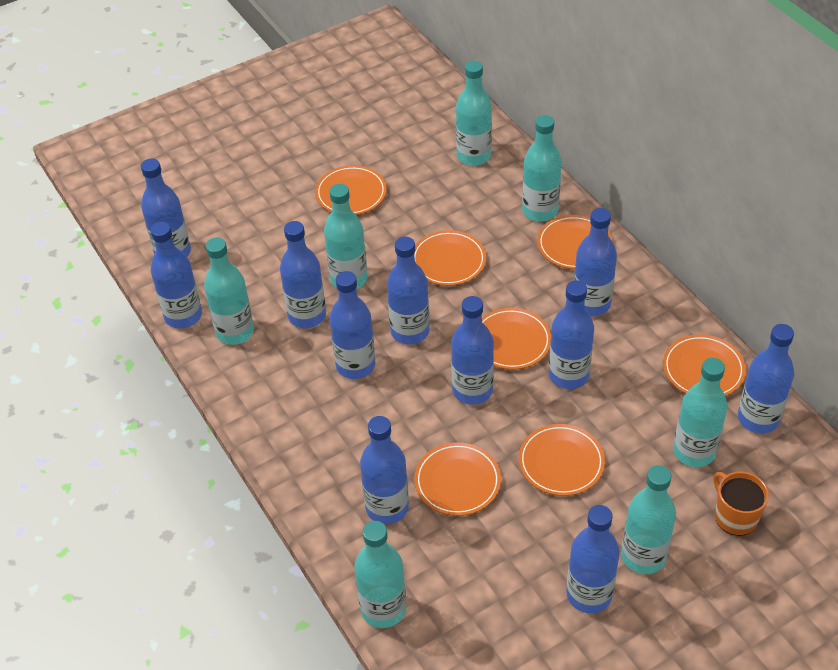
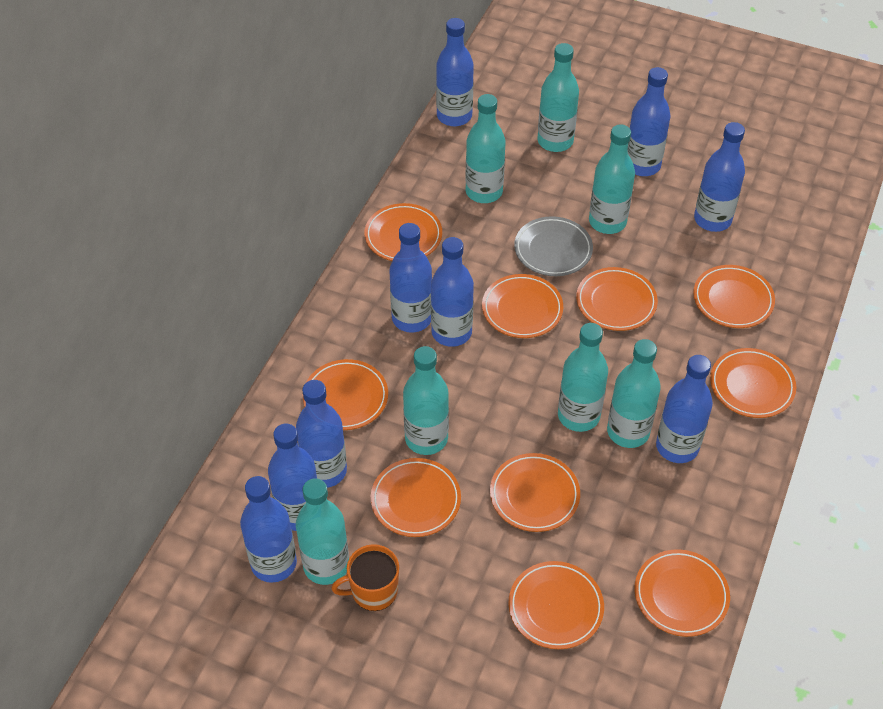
blue bottle: 11 -> 9
grey plate: 0 -> 1
orange plate: 7 -> 10

